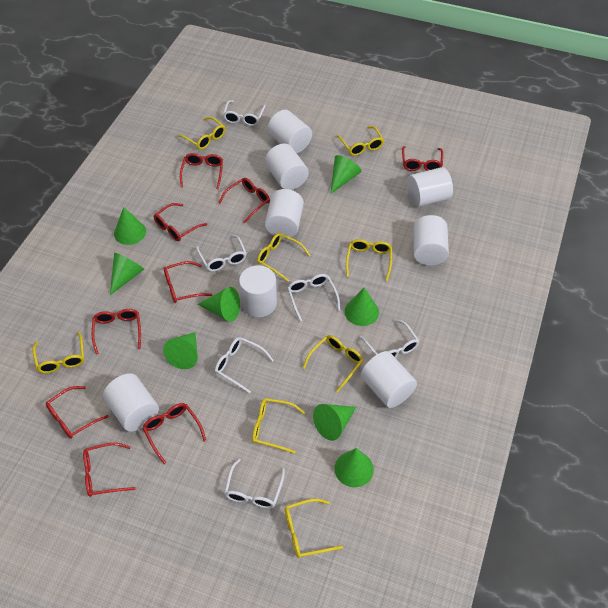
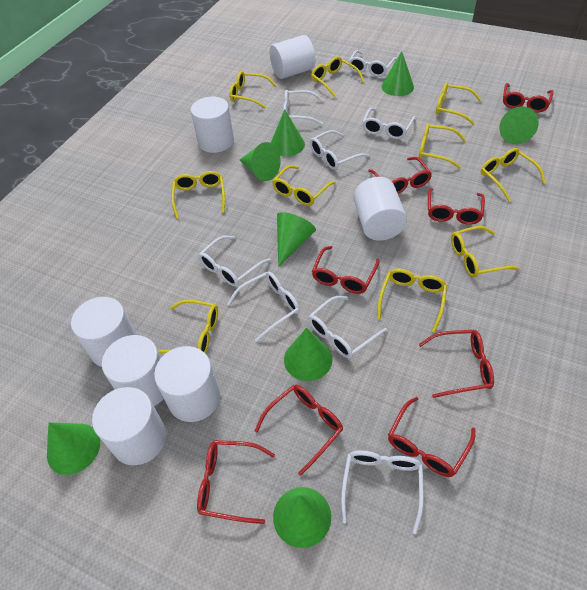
red glasses: 9 -> 8
white cylinder: 8 -> 7
white glasses: 6 -> 8
yellow glasses: 8 -> 10

